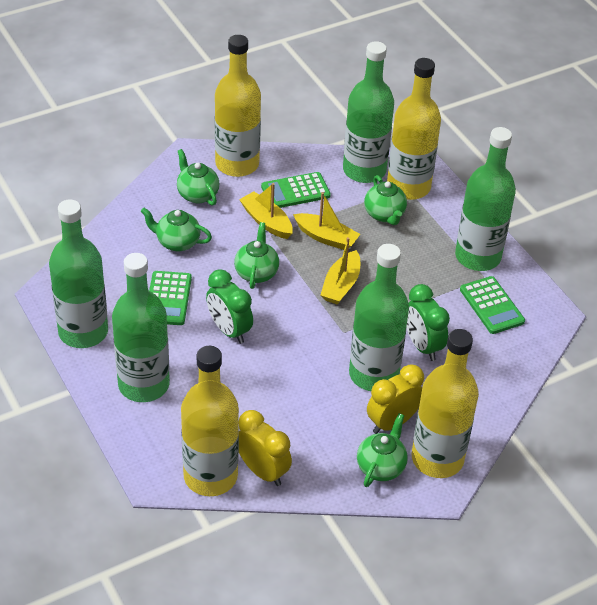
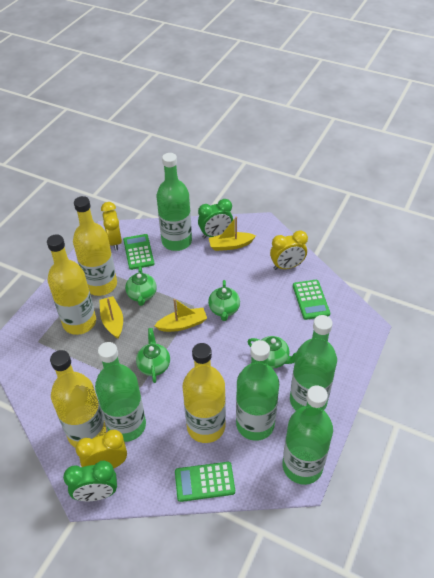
green teapot: 5 -> 4
yellow clock: 2 -> 3

